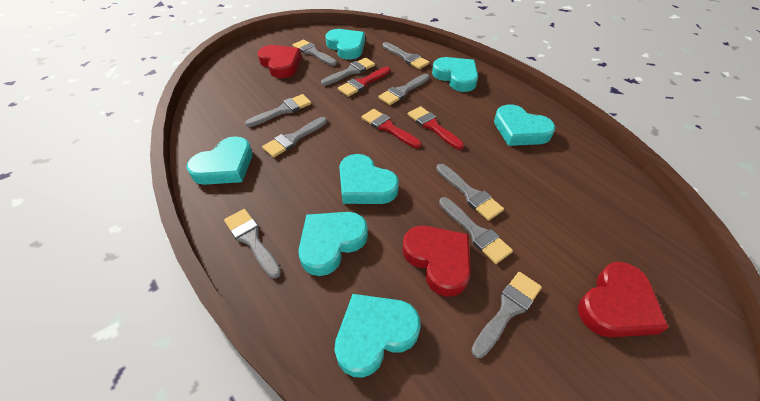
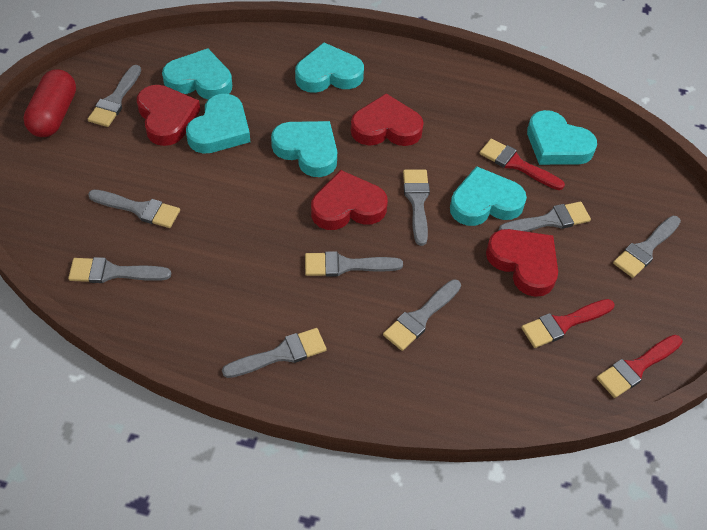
grey brush: 10 -> 9
red capsule: 0 -> 1
red heart: 3 -> 4
turquoise heart: 7 -> 6

